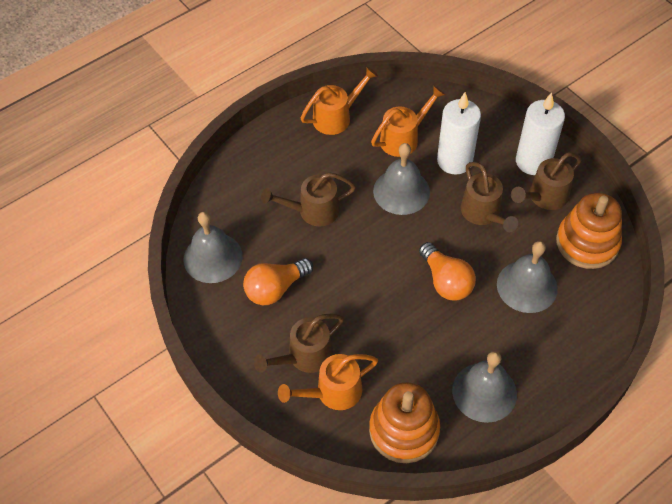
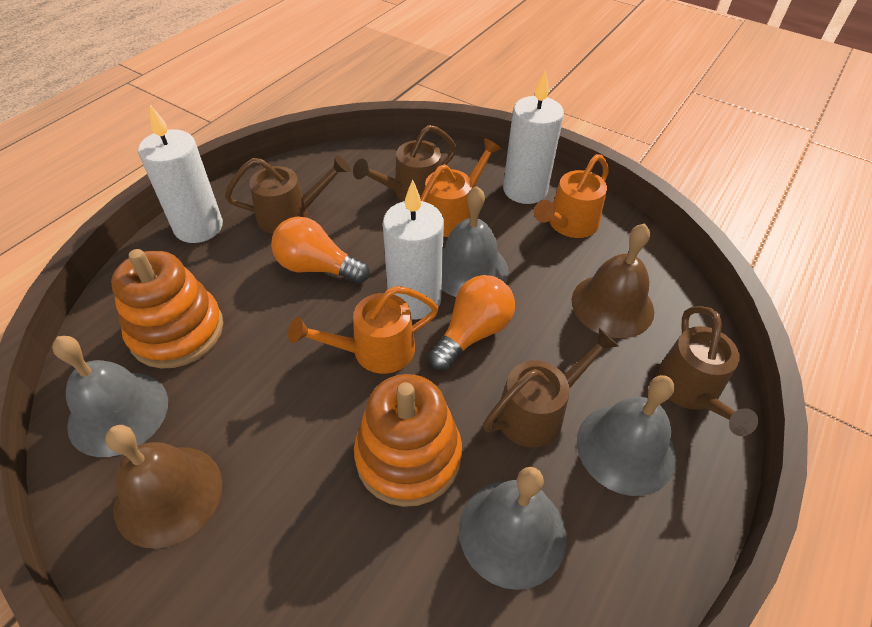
brown bell: 0 -> 2
white candle: 2 -> 3

